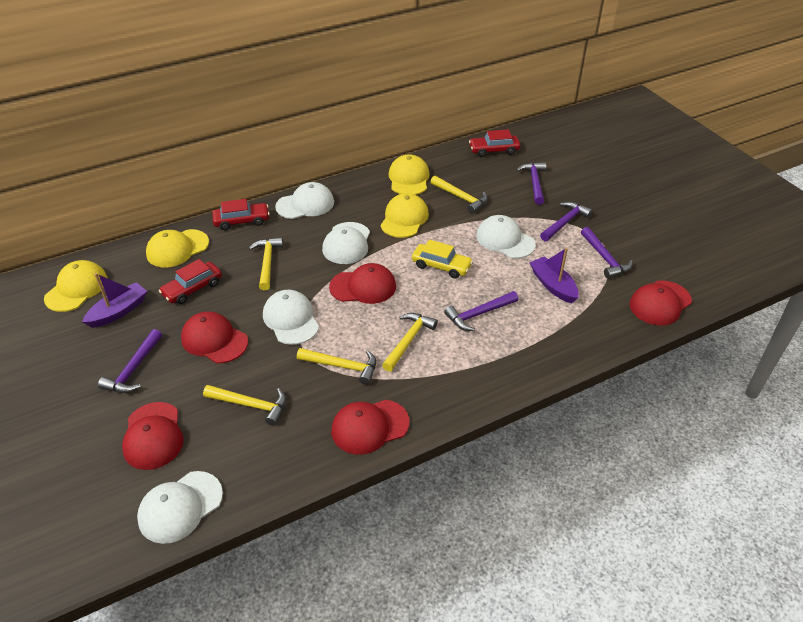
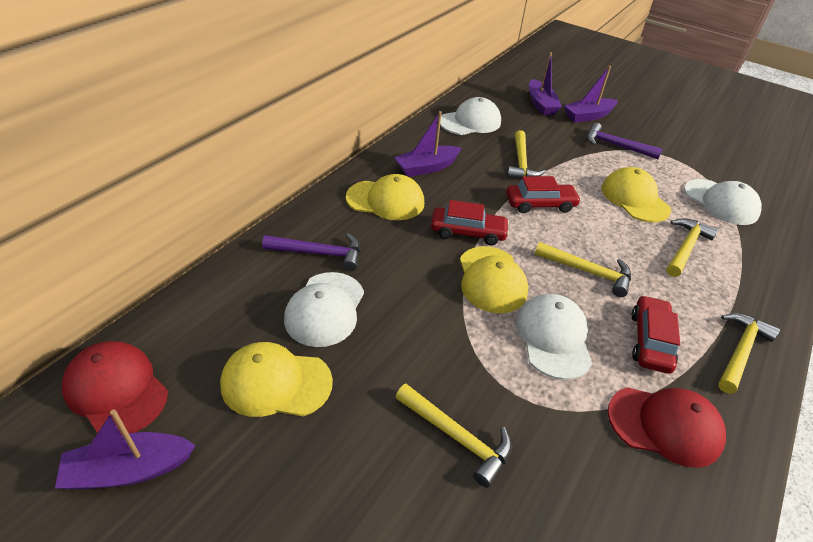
purple boat: 2 -> 4
purple hammer: 5 -> 2
red cap: 5 -> 2
white cap: 5 -> 4
yellow car: 1 -> 0

